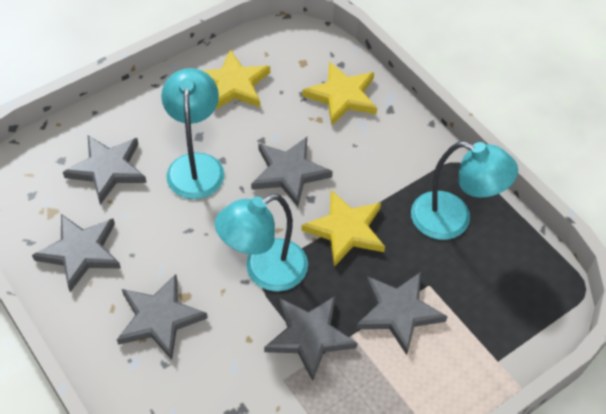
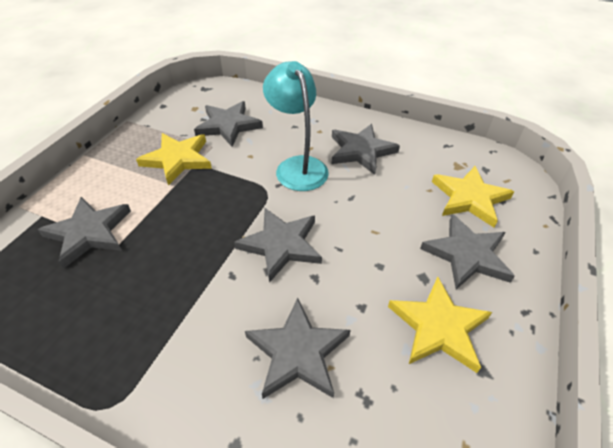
turquoise lamp: 3 -> 1

